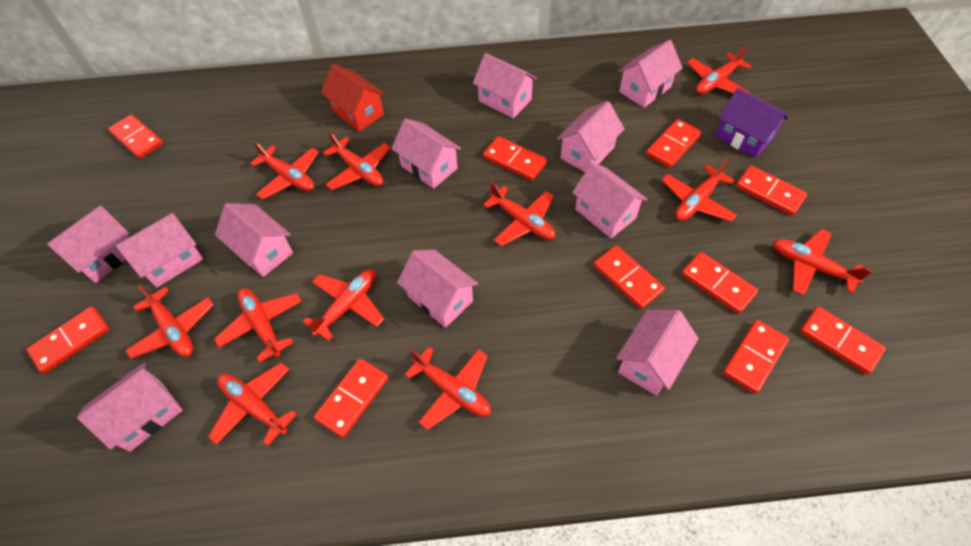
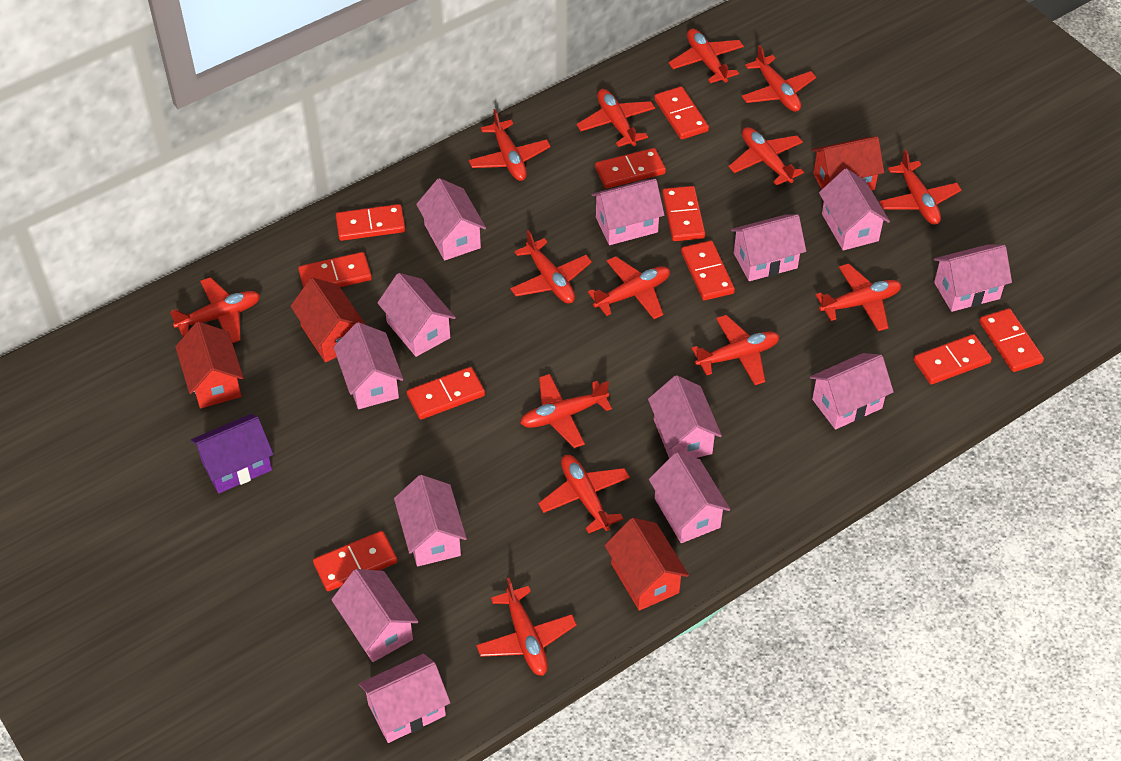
pink house: 11 -> 13
red house: 1 -> 4
red plane: 11 -> 14

